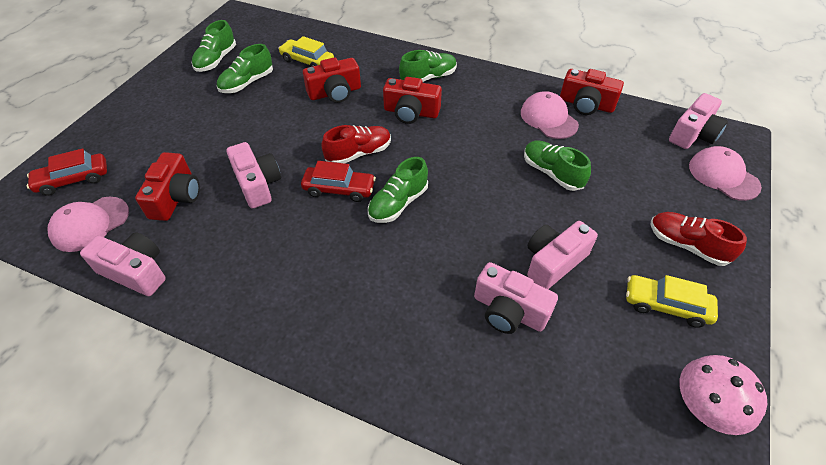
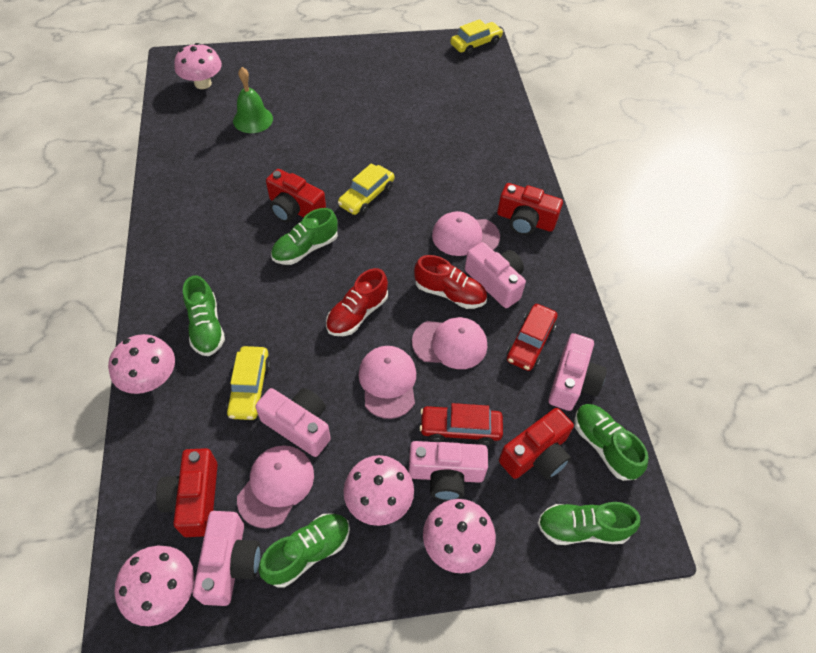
green bell: 0 -> 1
pink cap: 3 -> 4
pink mushroom: 1 -> 5
yellow car: 2 -> 3

